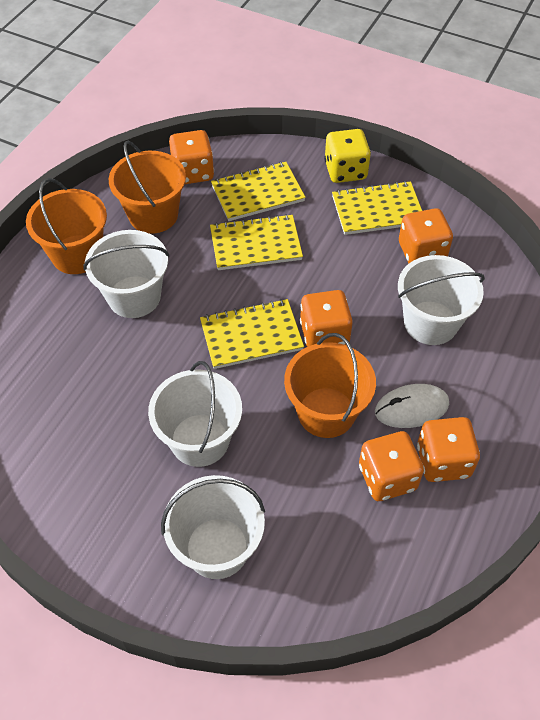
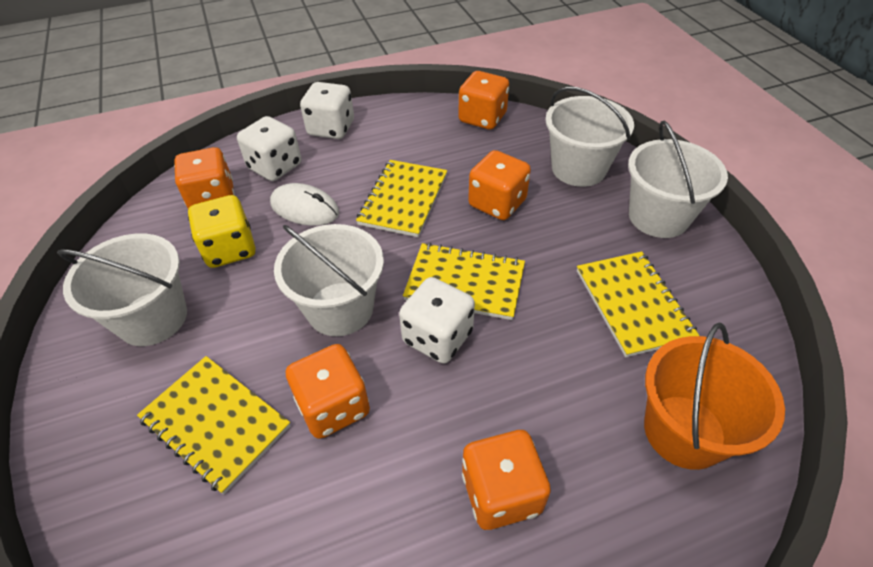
orange bucket: 3 -> 1
white dice: 0 -> 3

